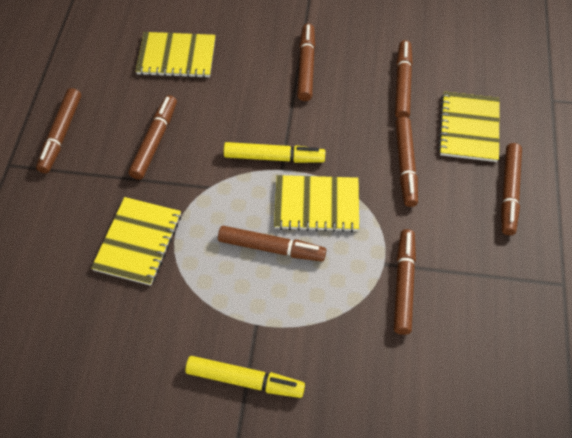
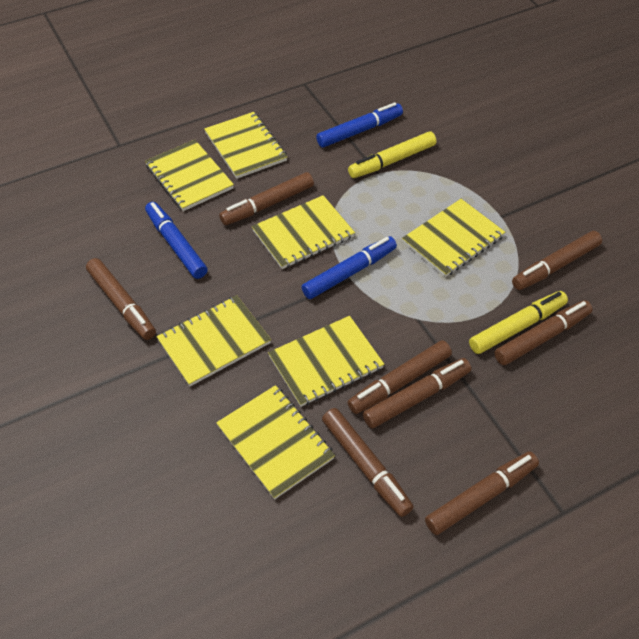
blue marker: 0 -> 3
yellow notebook: 4 -> 7

